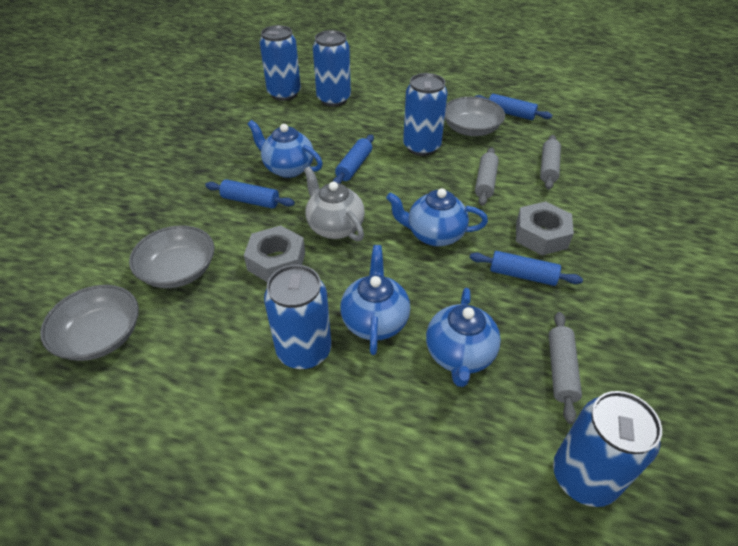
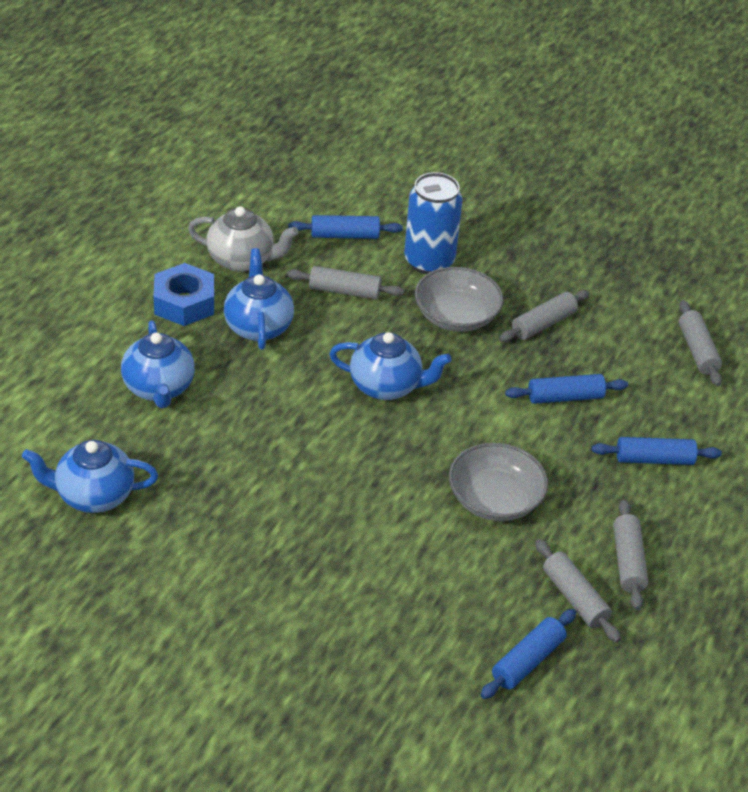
blue can: 5 -> 1
blue nut: 0 -> 1
grey bowl: 3 -> 2
grey nut: 2 -> 0
grey rolling pin: 3 -> 5

